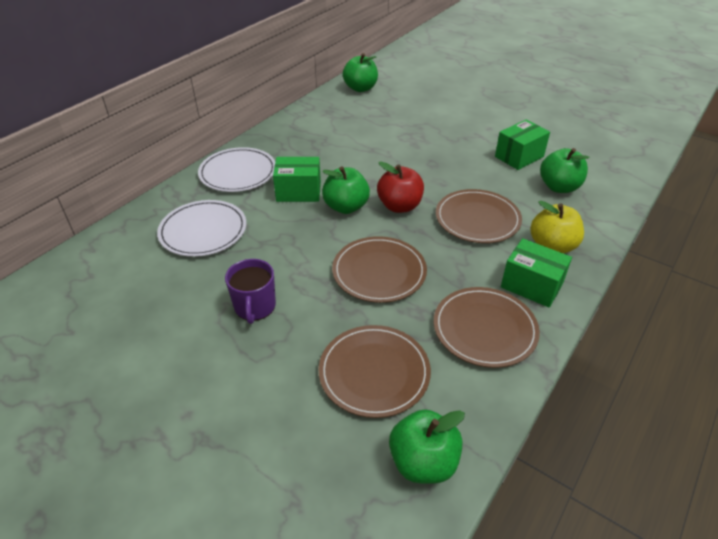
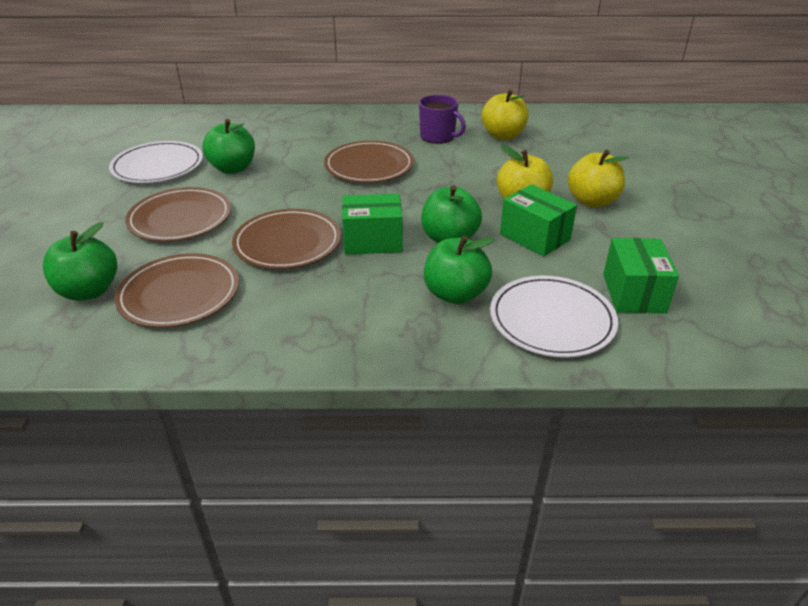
red apple: 1 -> 0
yellow apple: 1 -> 3

